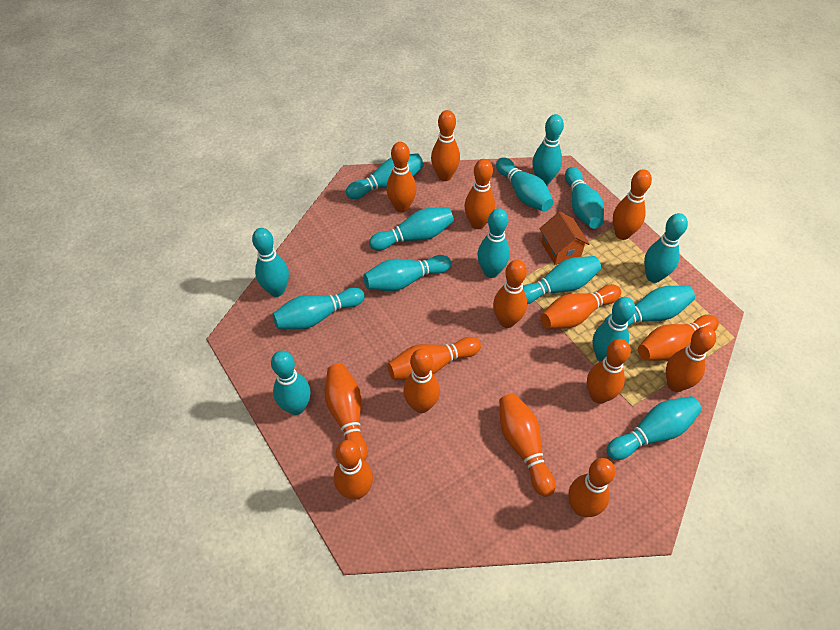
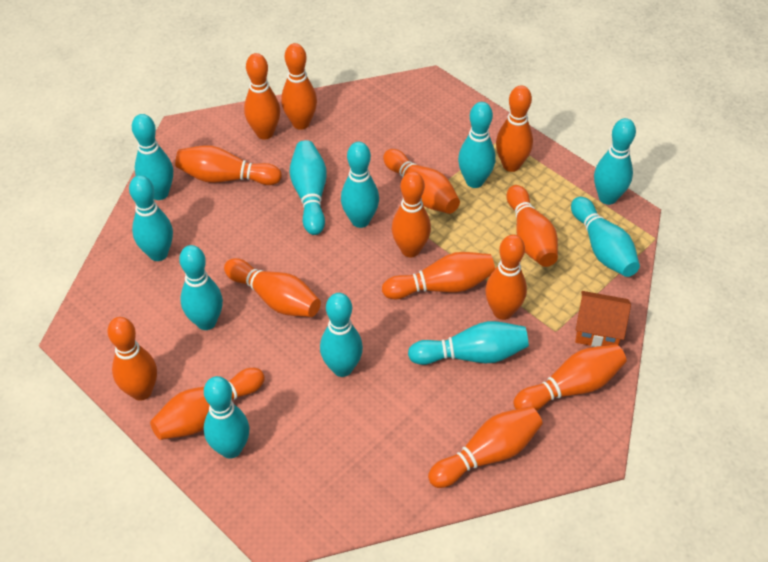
orange bowling pin: 15 -> 14
turquoise bowling pin: 15 -> 11

